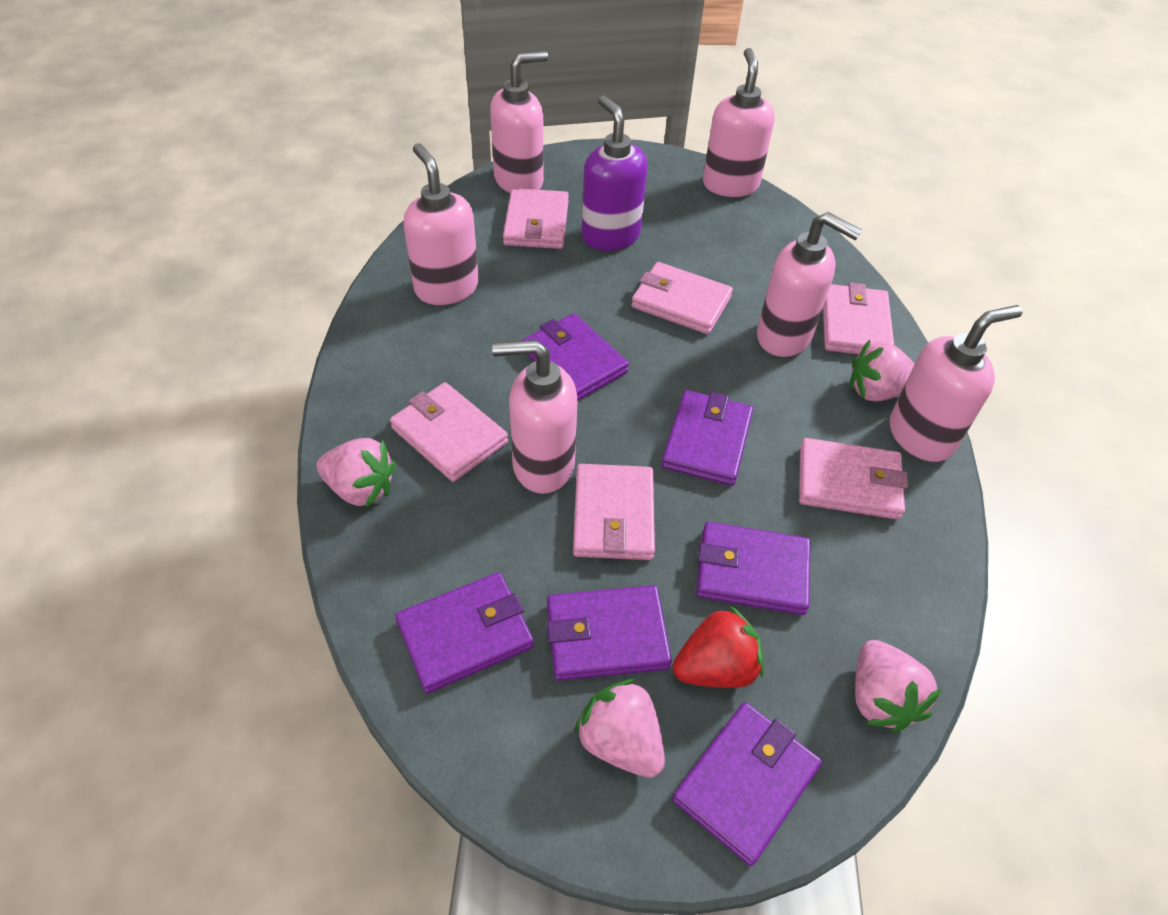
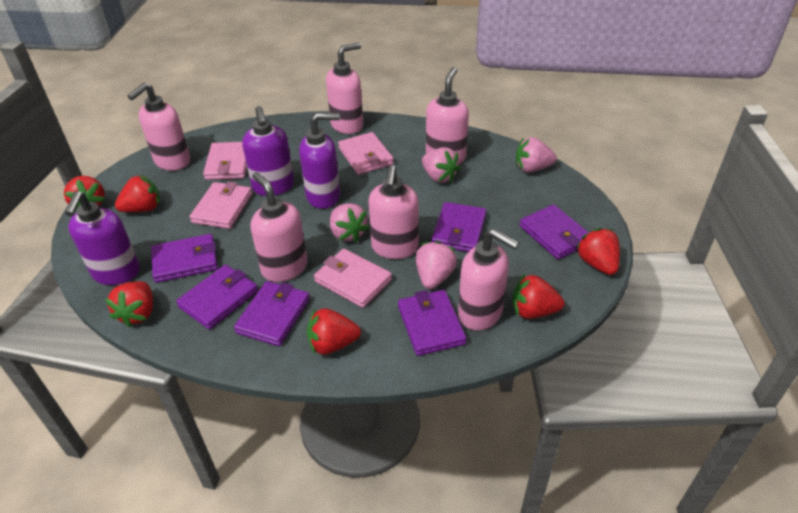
pink wallet: 6 -> 4
purple soap dispenser: 1 -> 3
red strawberry: 1 -> 6

